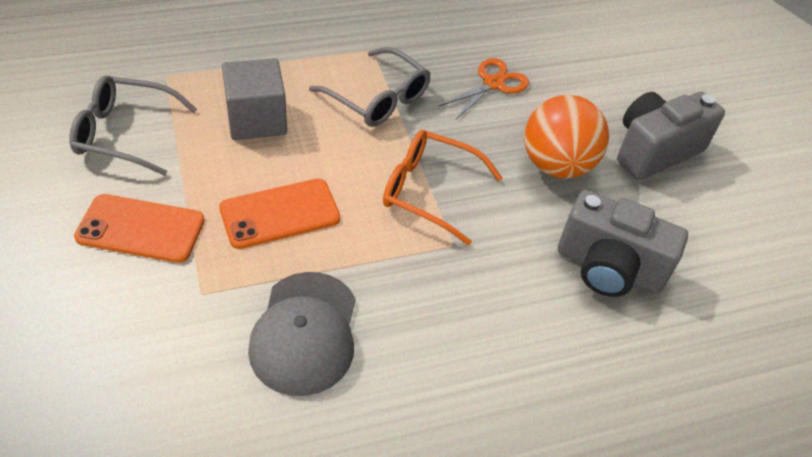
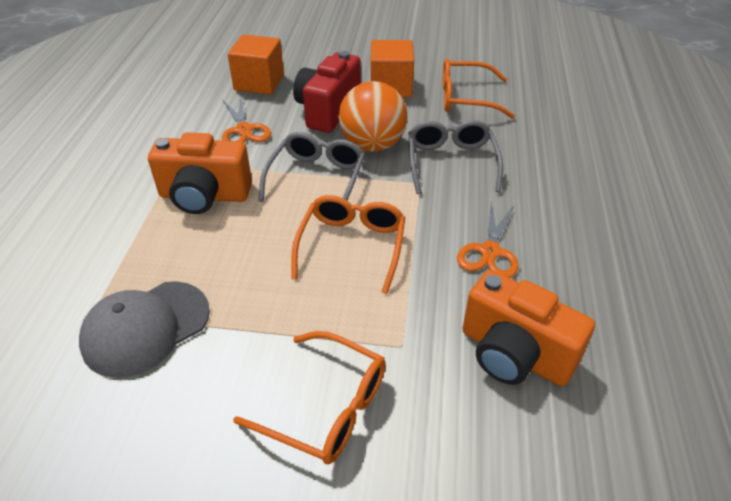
grey camera: 2 -> 0
grey cube: 1 -> 0
orange camera: 0 -> 2
orange cube: 0 -> 2
orange glasses: 1 -> 3
orange phone: 2 -> 0
orange scissors: 1 -> 2
red camera: 0 -> 1

